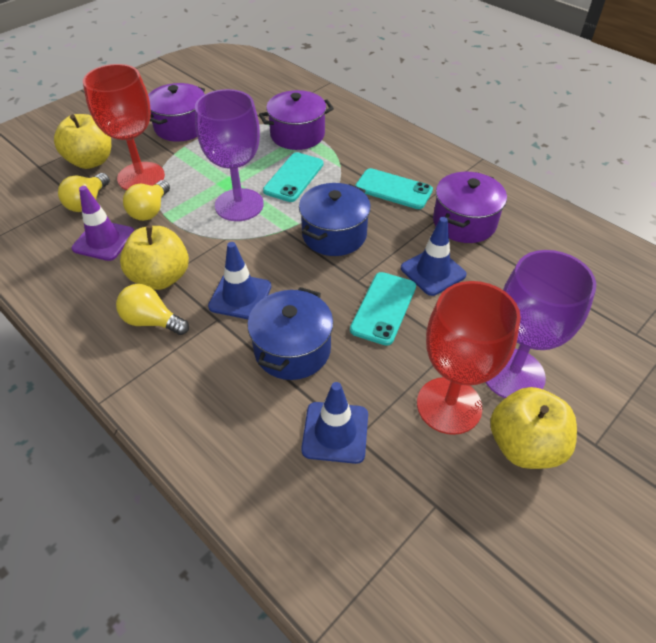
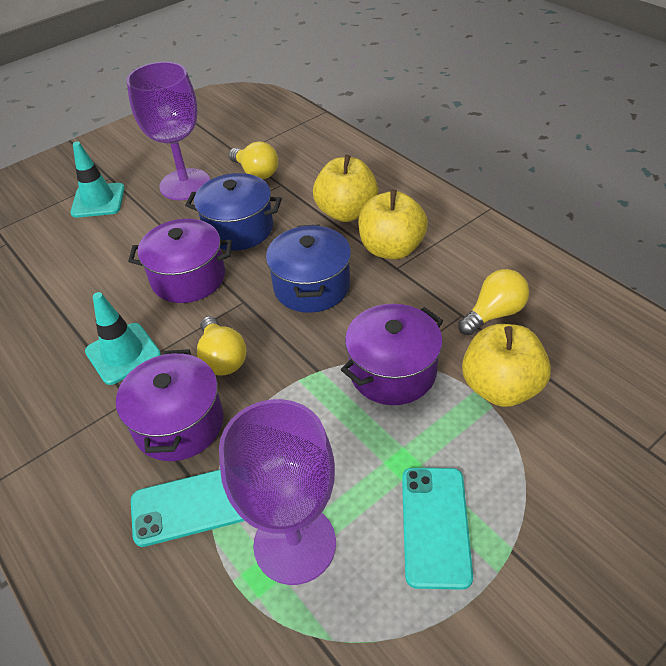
blue traffic cone: 3 -> 0
purple traffic cone: 1 -> 0
red goblet: 2 -> 0
turquoise phone: 3 -> 2
turquoise traffic cone: 0 -> 2

